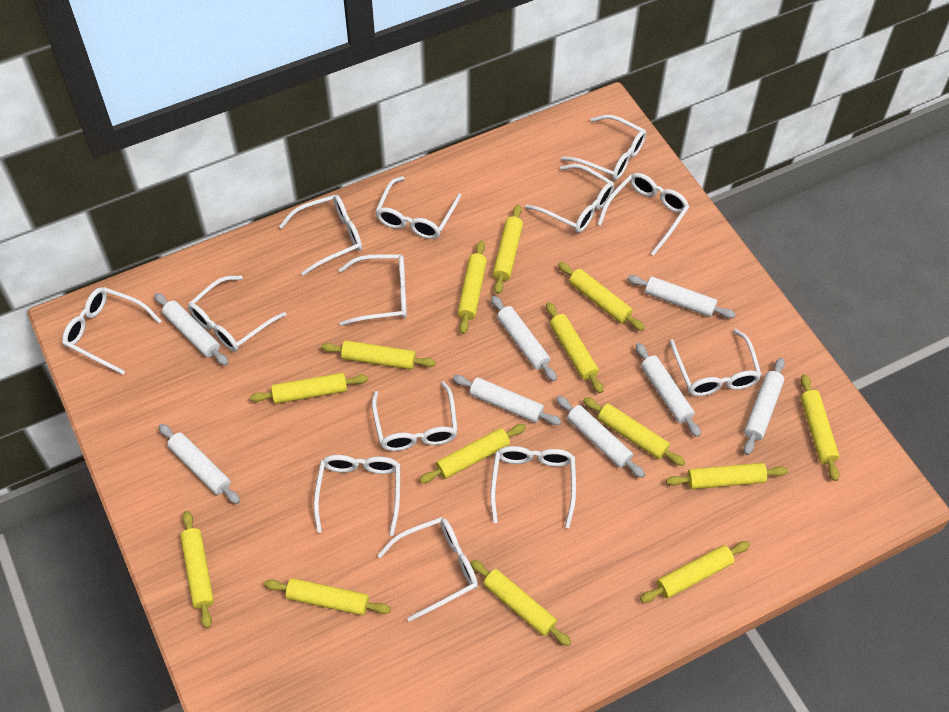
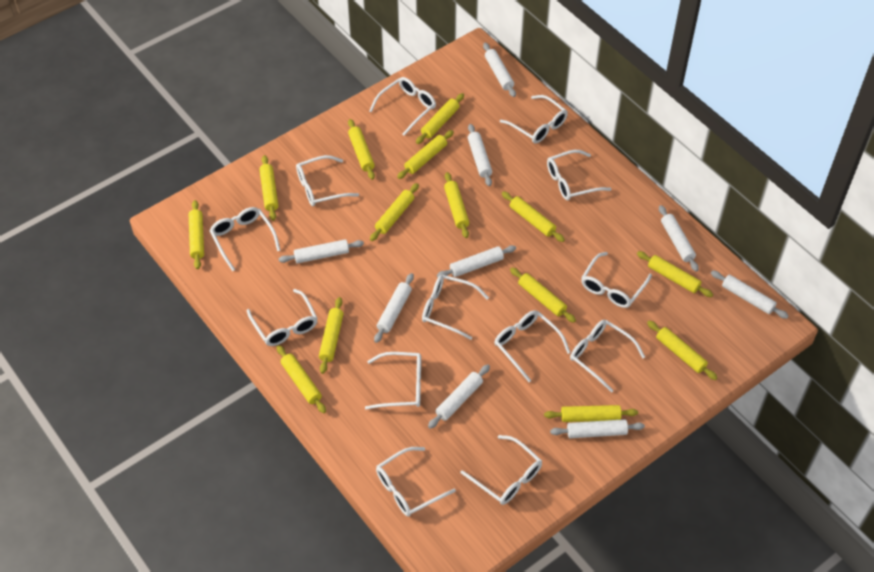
white rolling pin: 8 -> 9

